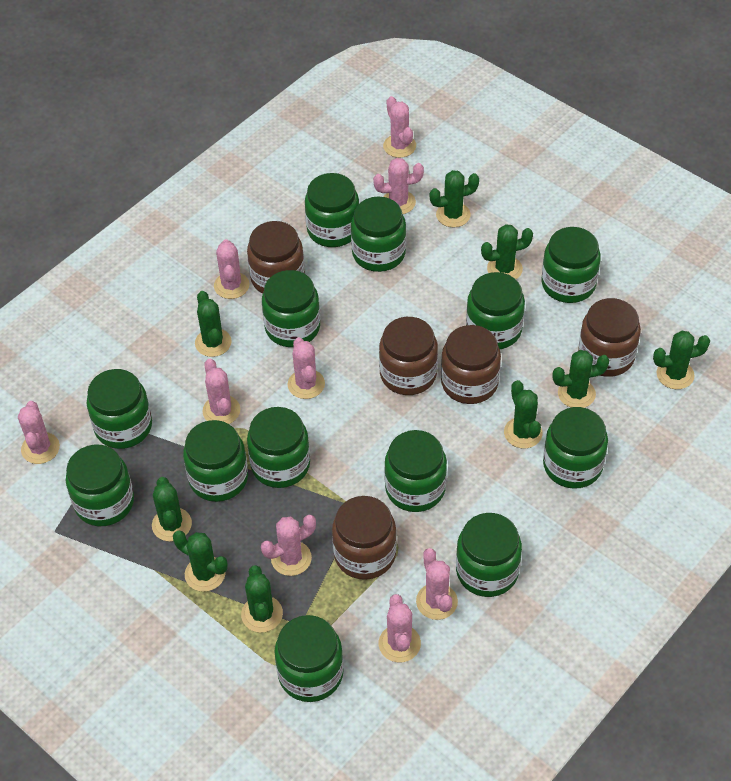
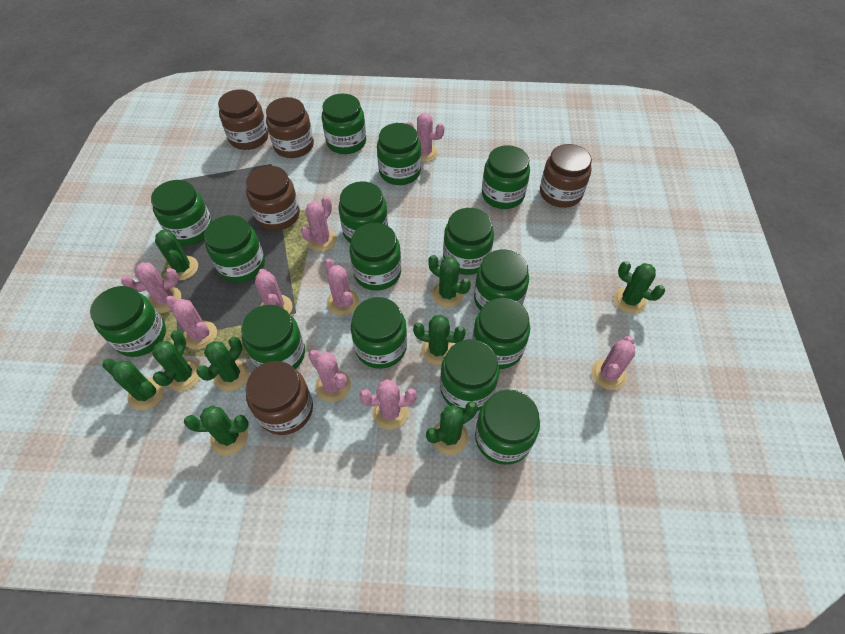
green jar: 13 -> 15

